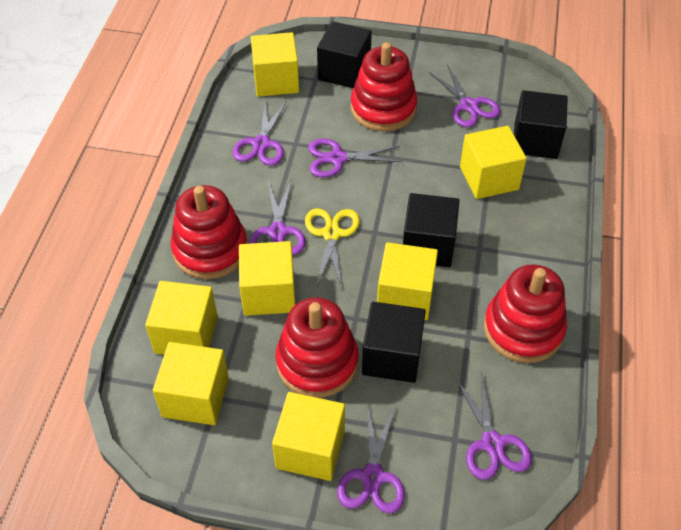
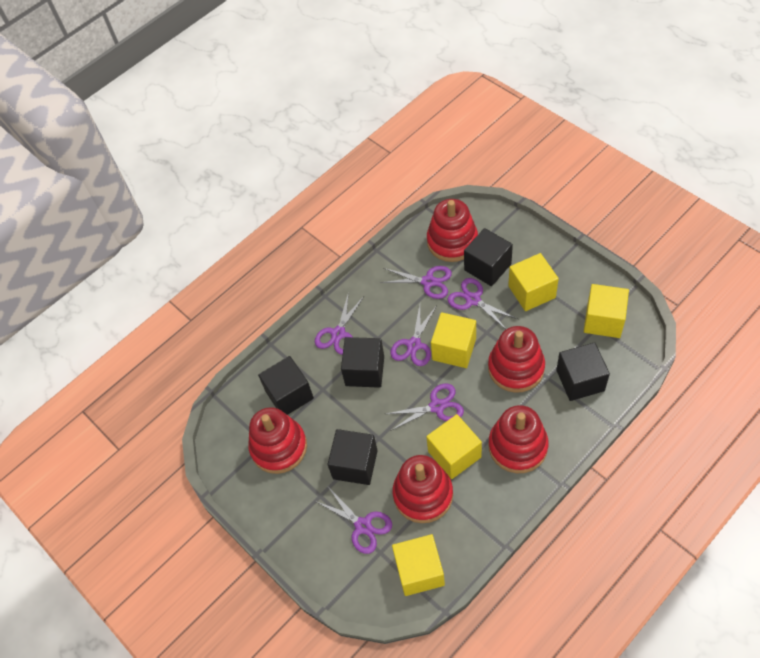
black cube: 4 -> 5
red stacking toy: 4 -> 5
yellow cube: 7 -> 5
yellow scissors: 1 -> 0

